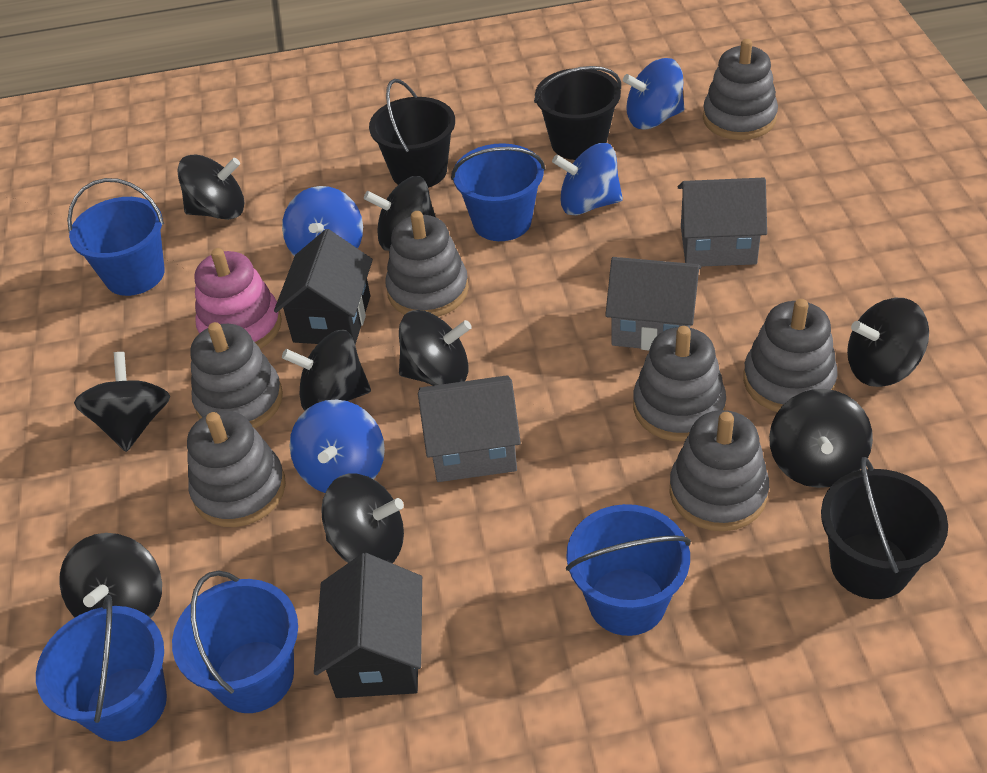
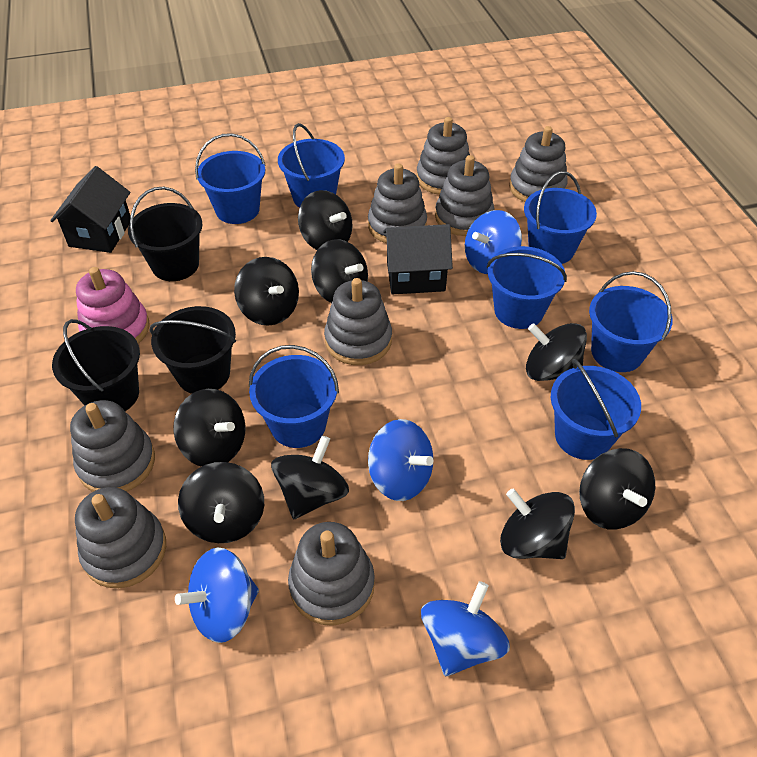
blue bucket: 5 -> 7
grey house: 3 -> 0
grey stacking toy: 7 -> 8

